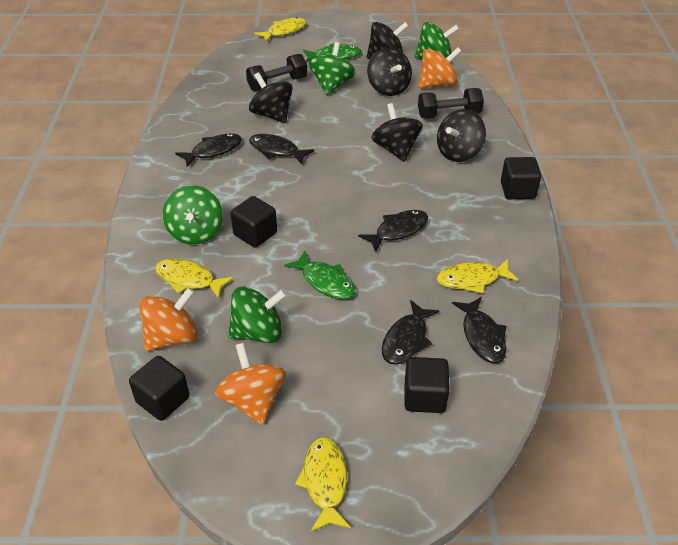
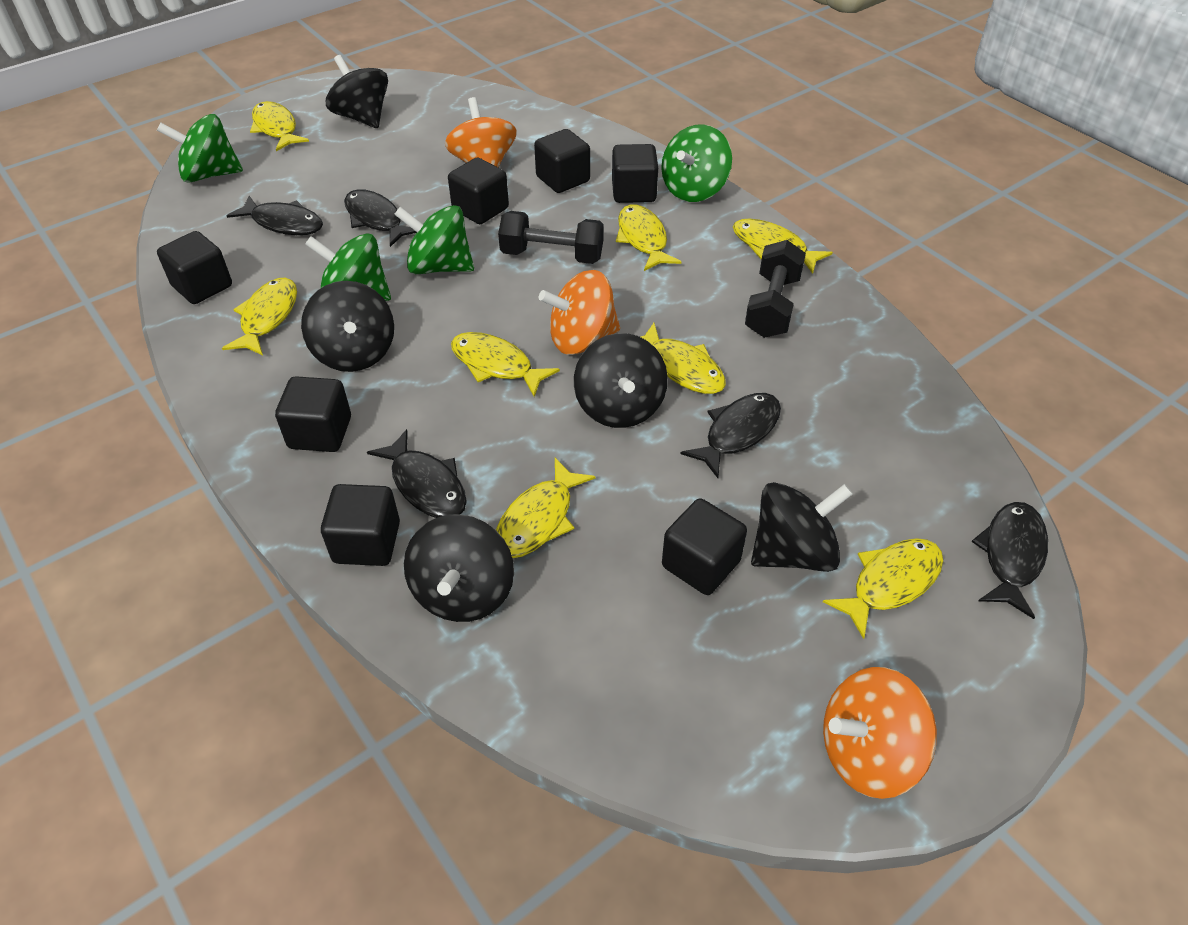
black cube: 4 -> 7
green fish: 2 -> 0
yellow fish: 4 -> 8

